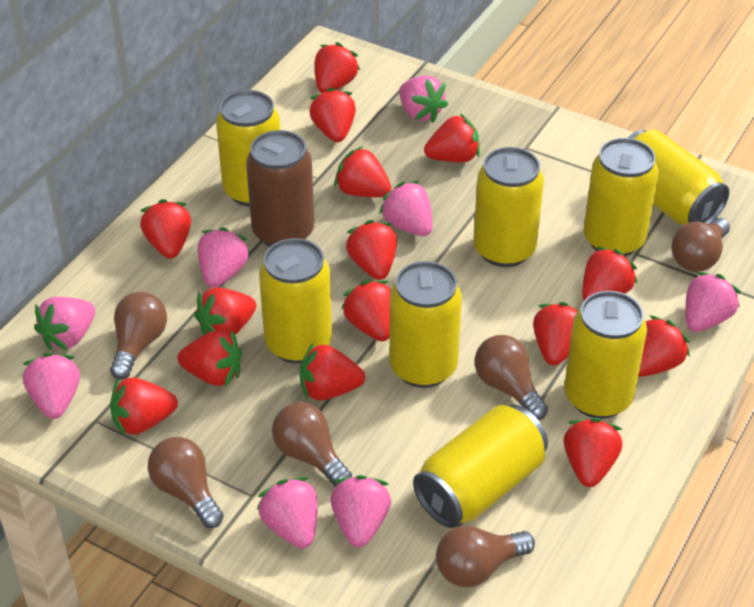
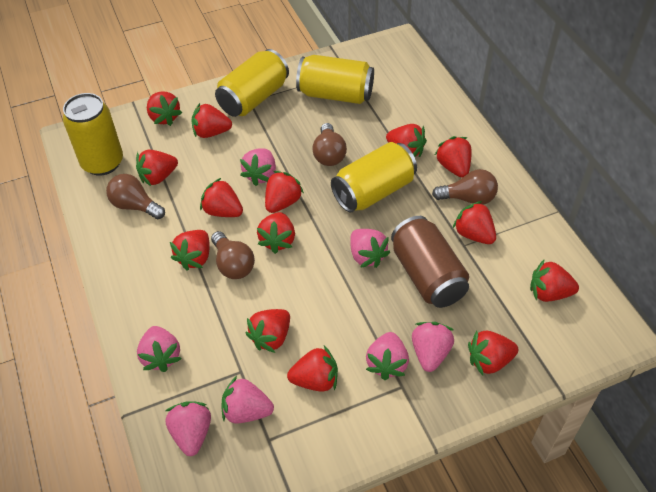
brown light bulb: 6 -> 4
pink strawberry: 8 -> 7
red strawberry: 15 -> 14
yellow can: 8 -> 4

